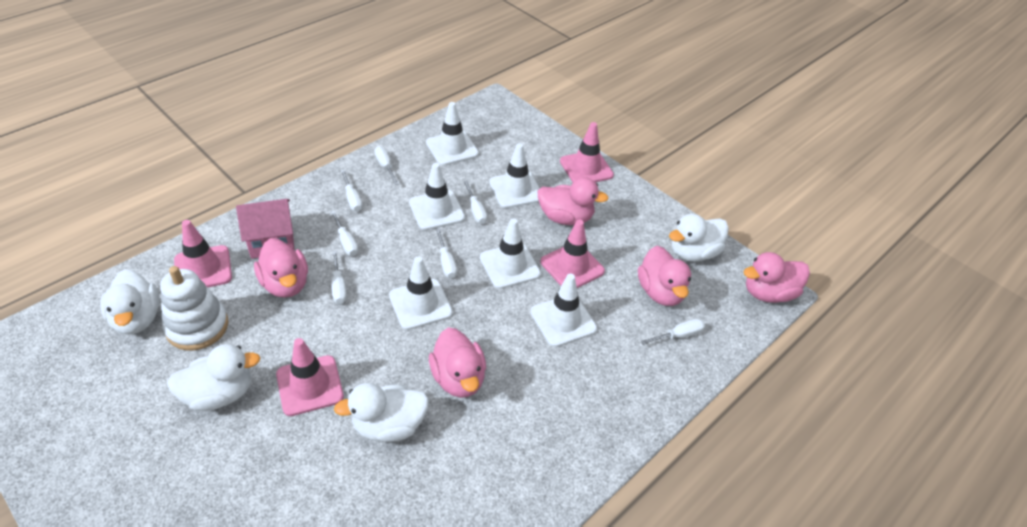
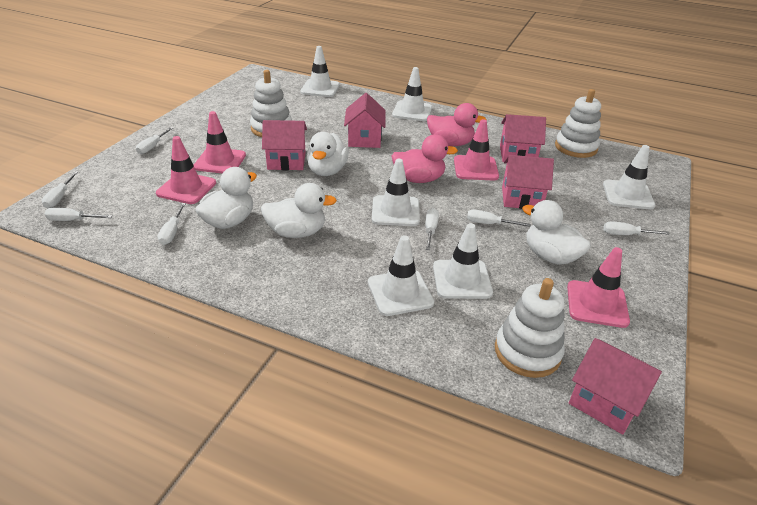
pink duck: 5 -> 2
pink house: 1 -> 5
white stacking toy: 1 -> 3

